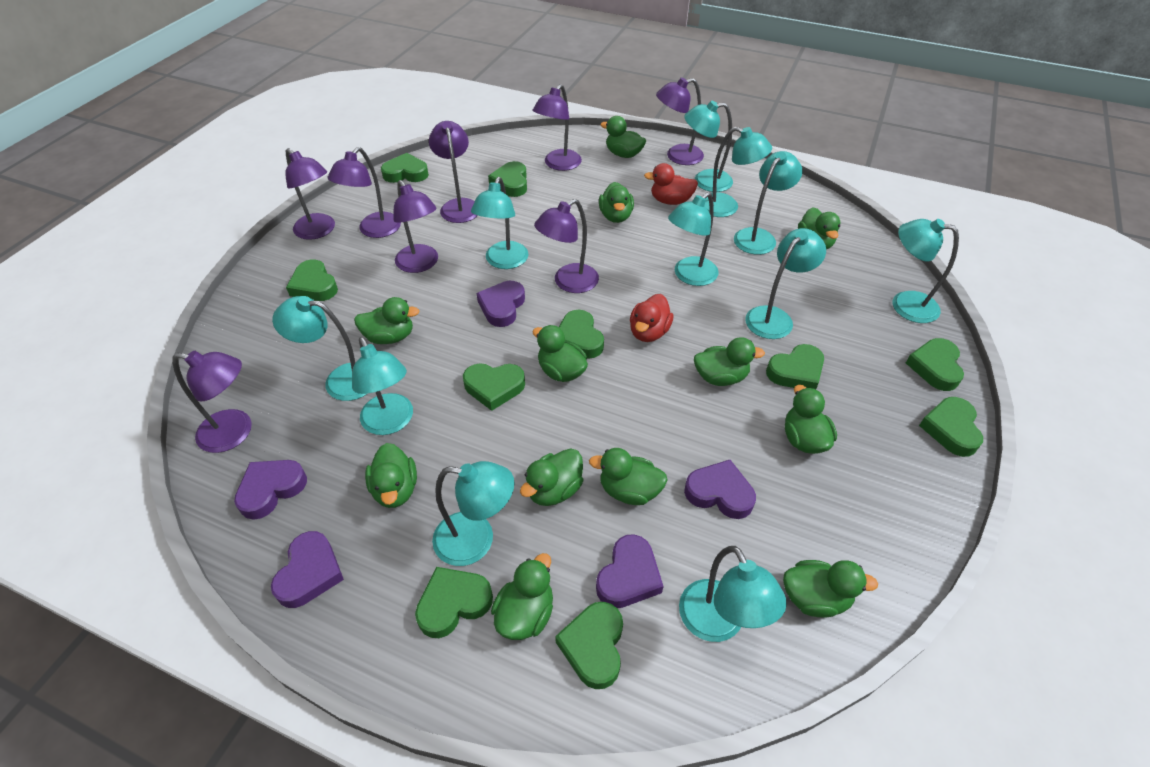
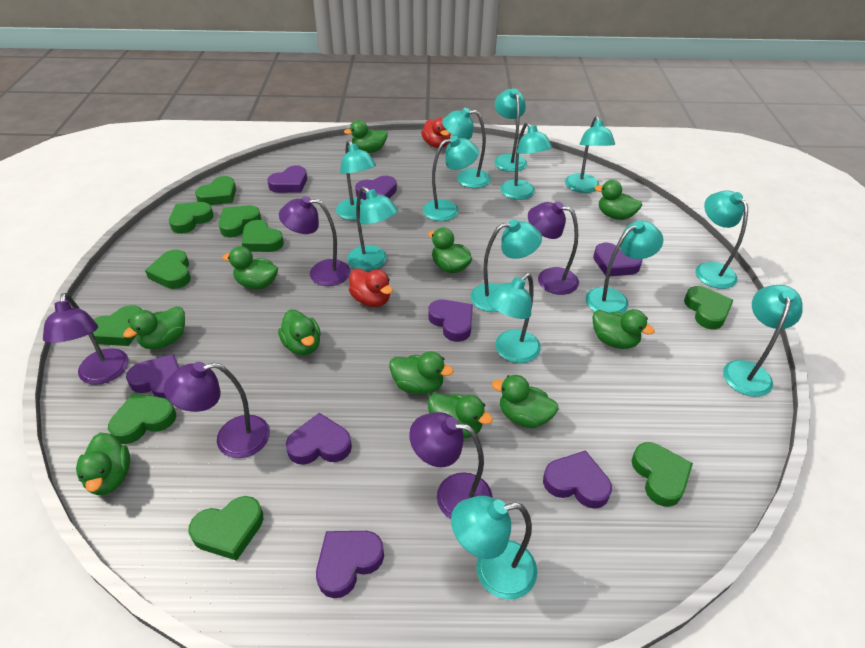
green duck: 12 -> 11
purple heart: 5 -> 8
purple lamp: 8 -> 5
turquoise lamp: 11 -> 13

